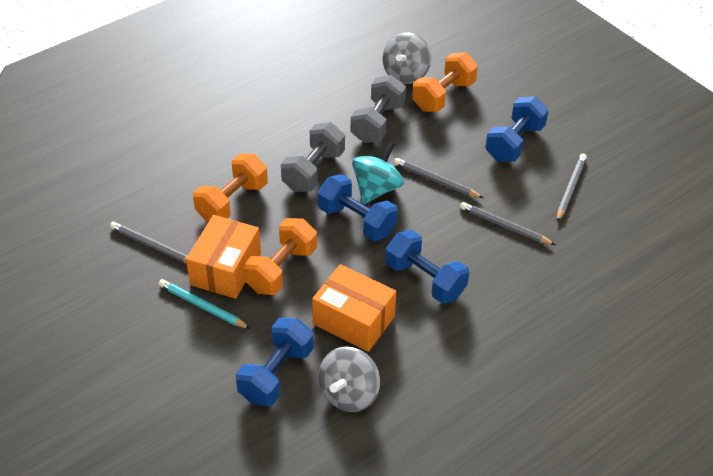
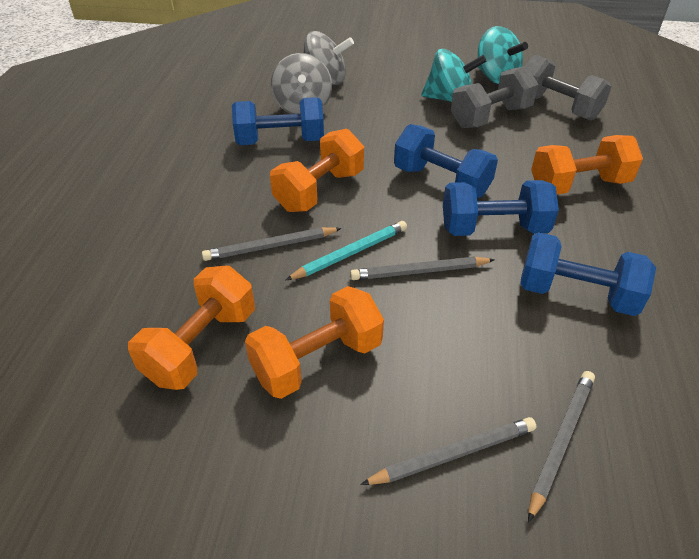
orange box: 2 -> 0
orange dumbbell: 3 -> 4
turquoise spinning top: 1 -> 2

